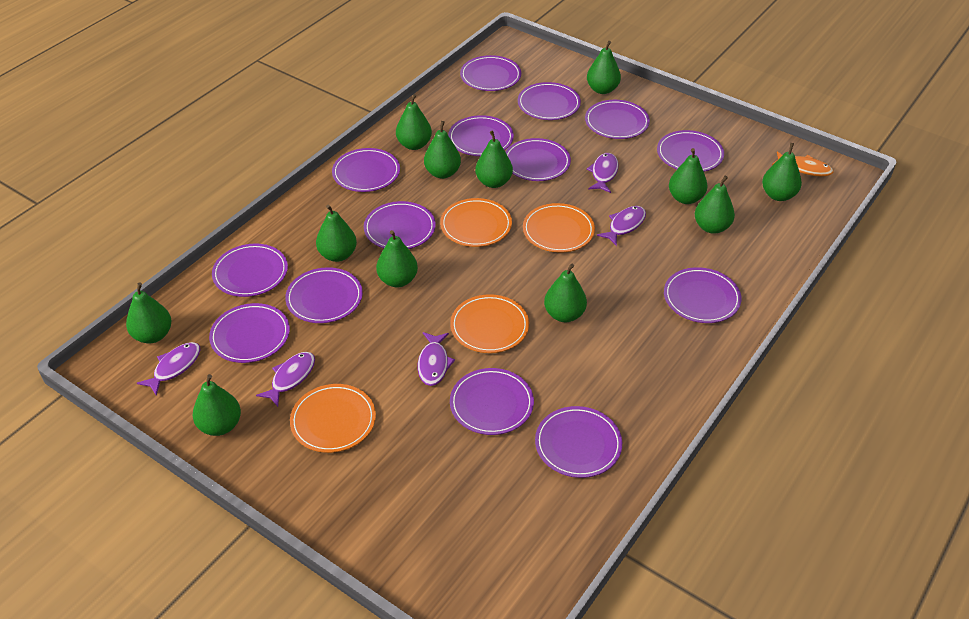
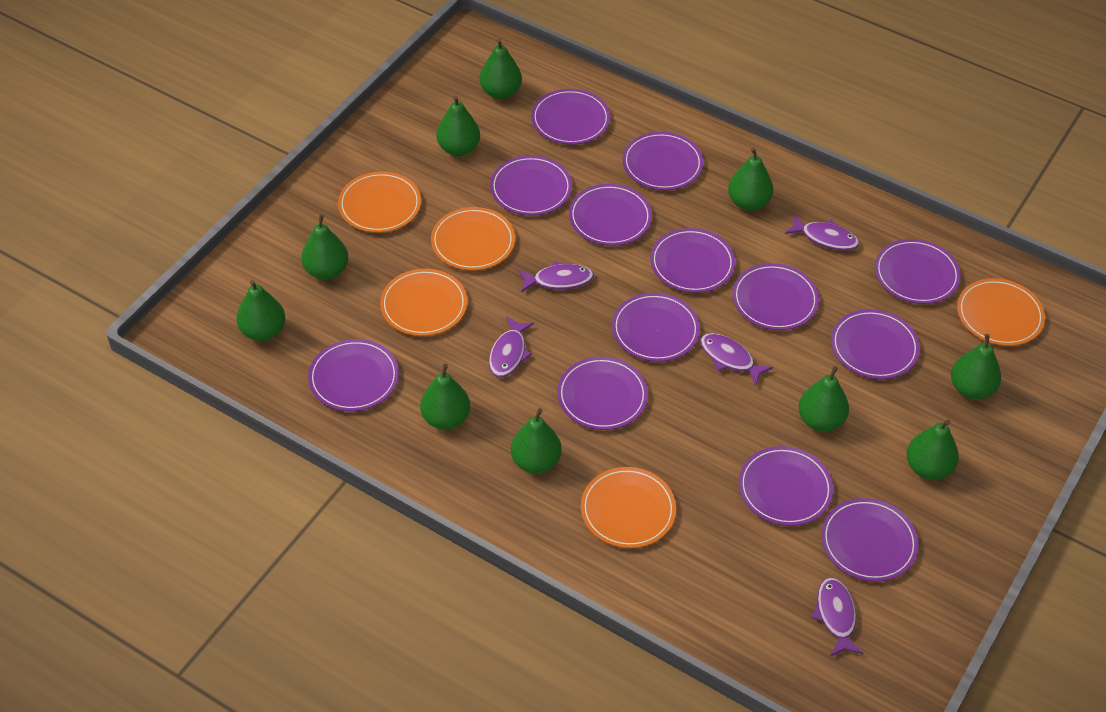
green pear: 12 -> 10
orange fish: 1 -> 0
orange plate: 4 -> 5
purple plate: 14 -> 13

